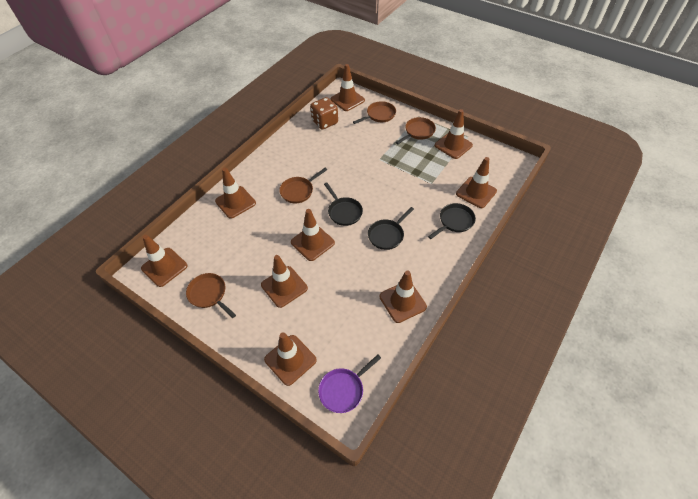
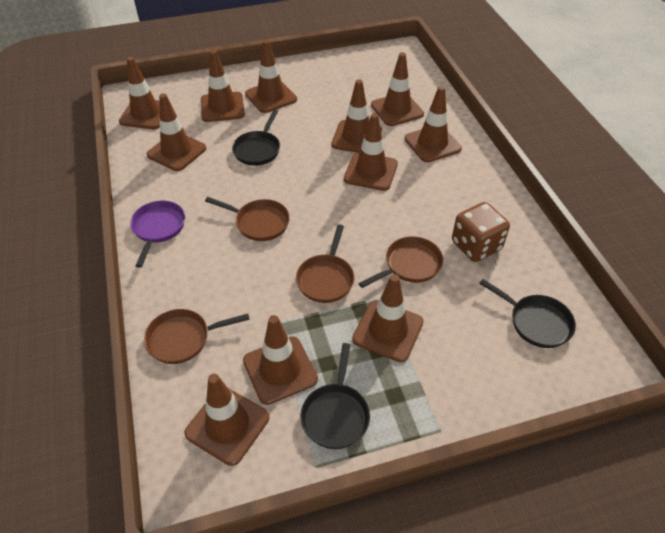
brown traffic cone: 9 -> 11

